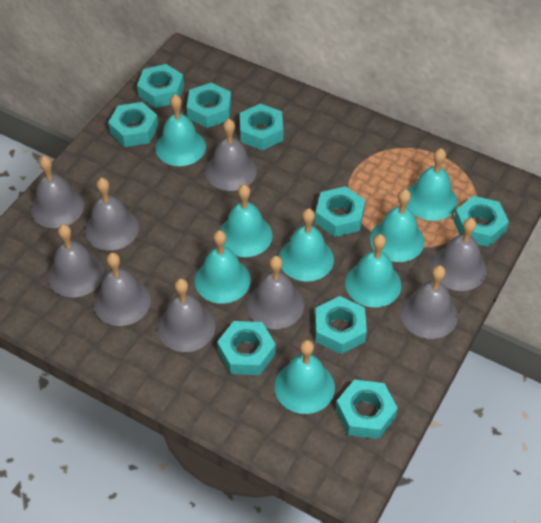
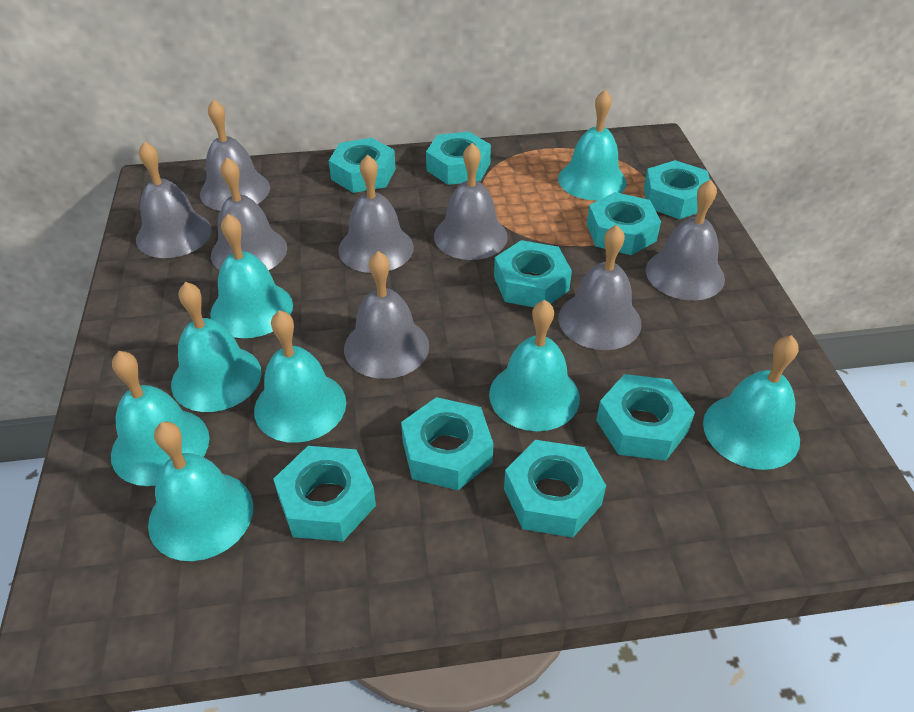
grey bell: 9 -> 8

